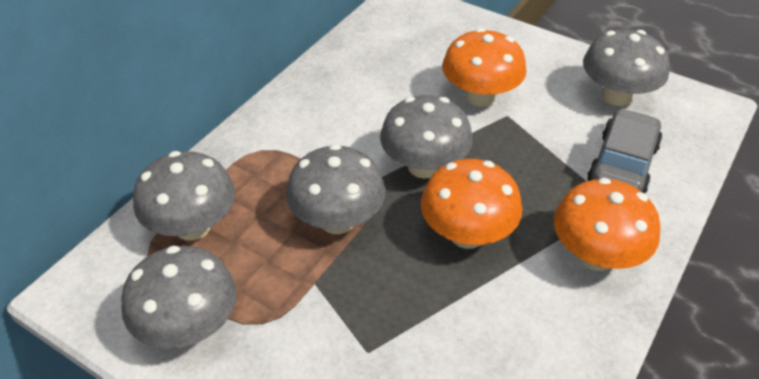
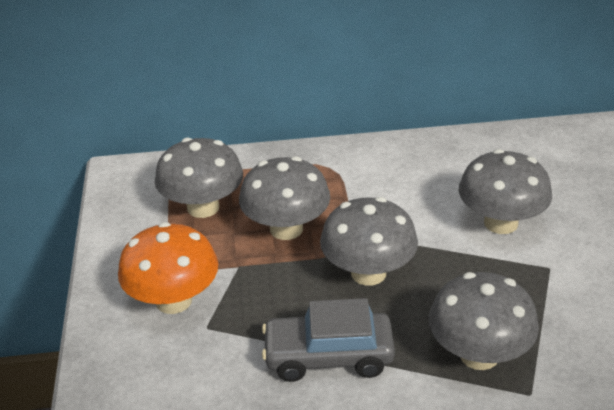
orange mushroom: 3 -> 1

